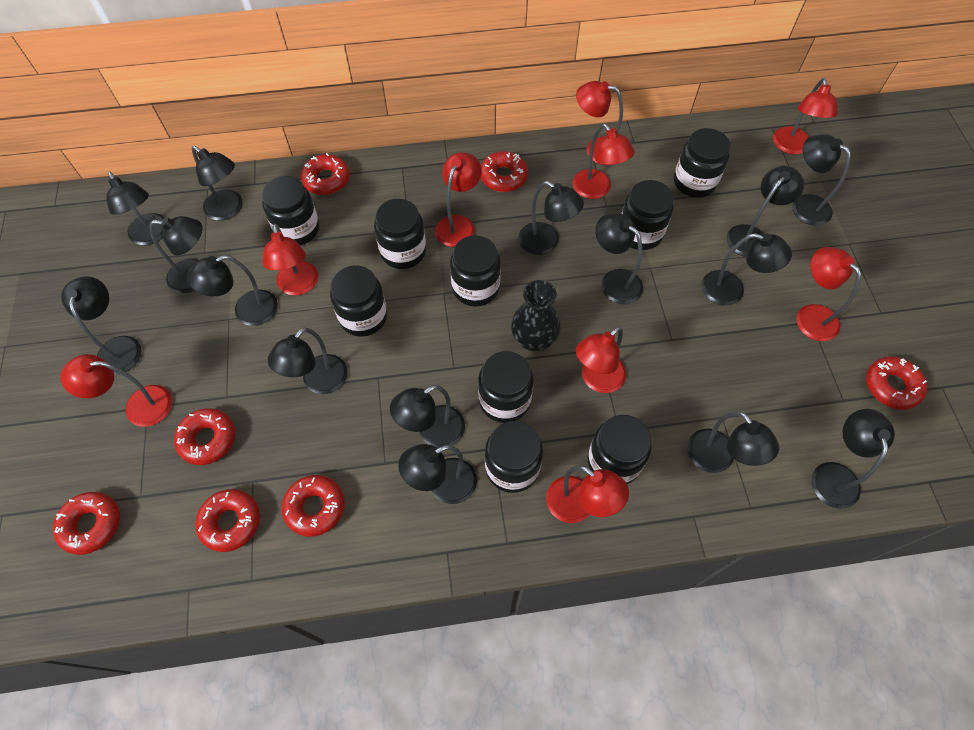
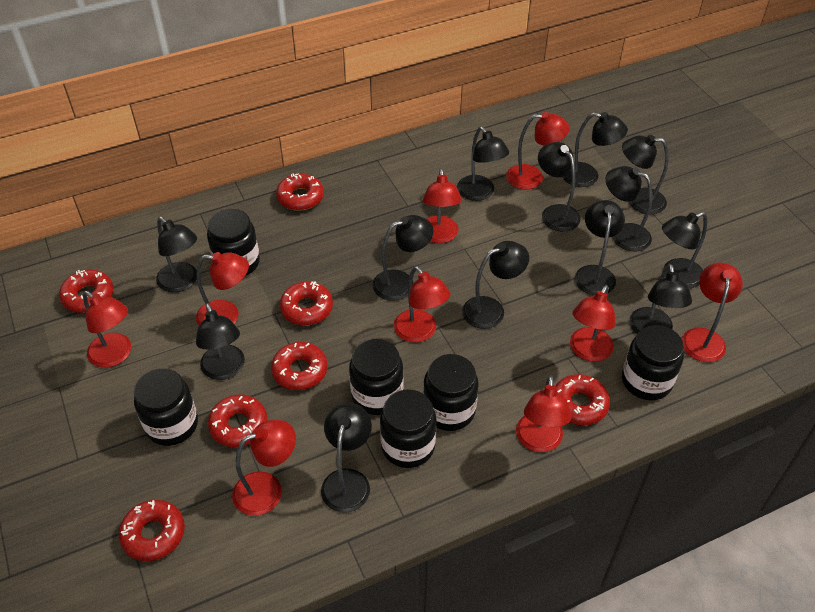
black jar: 9 -> 6
black lamp: 15 -> 13
black vase: 1 -> 0

